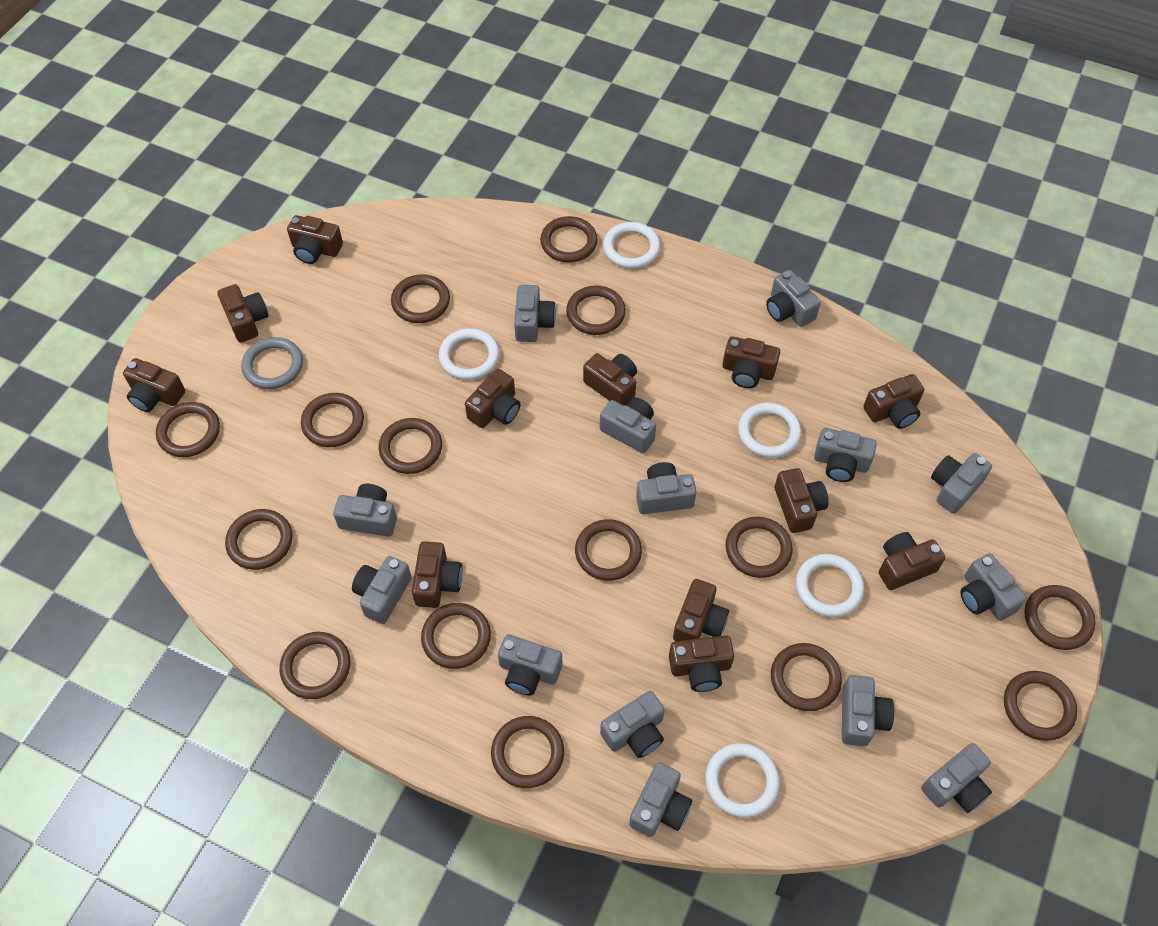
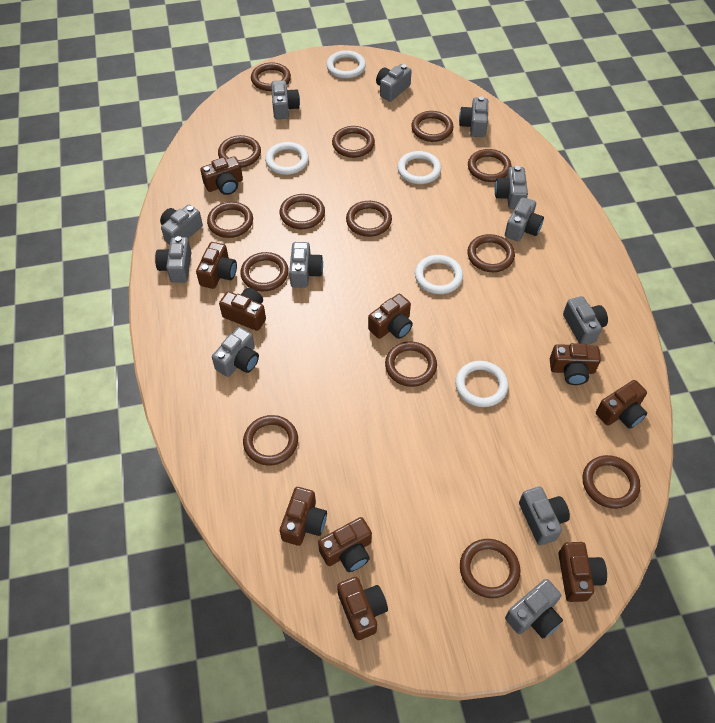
brown camera: 12 -> 10
brown ring: 15 -> 14
grey camera: 14 -> 12
grey ring: 1 -> 0

